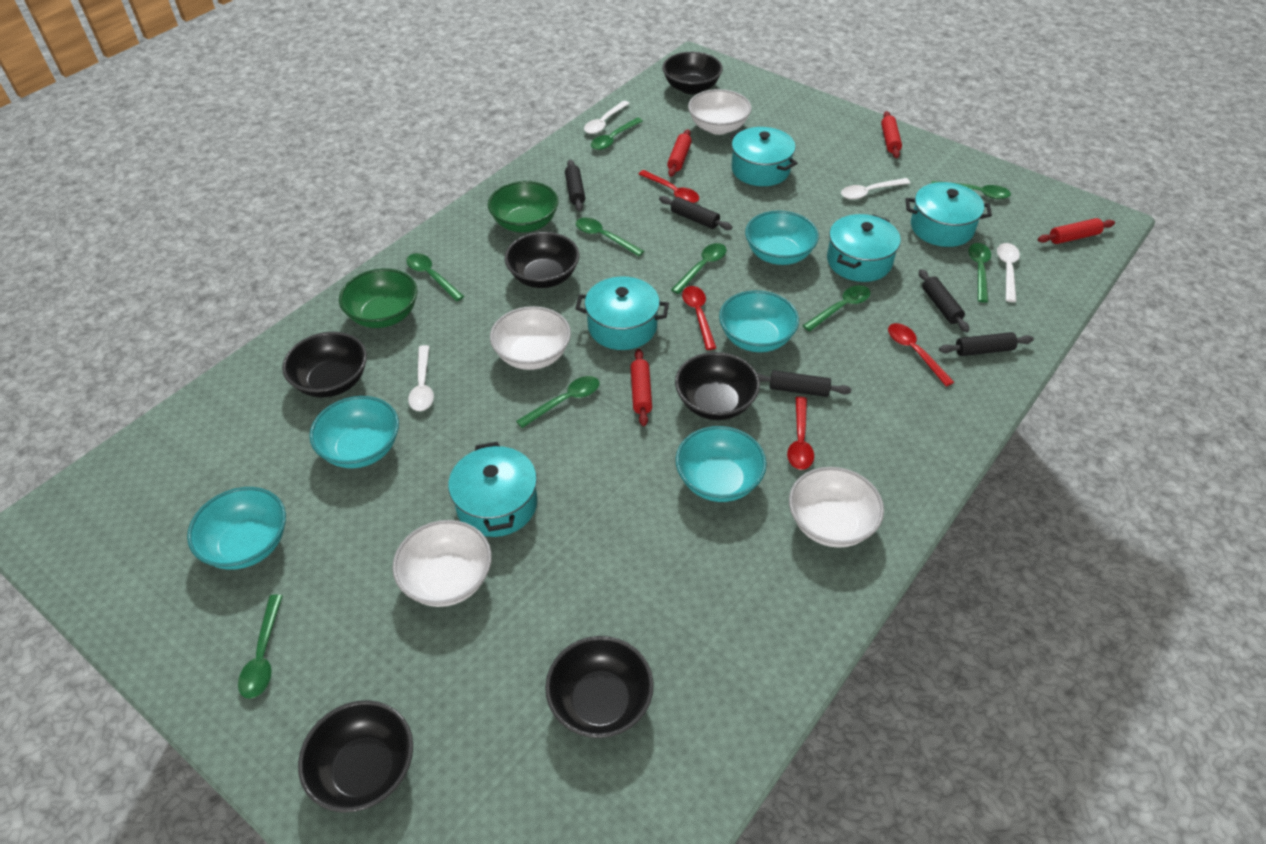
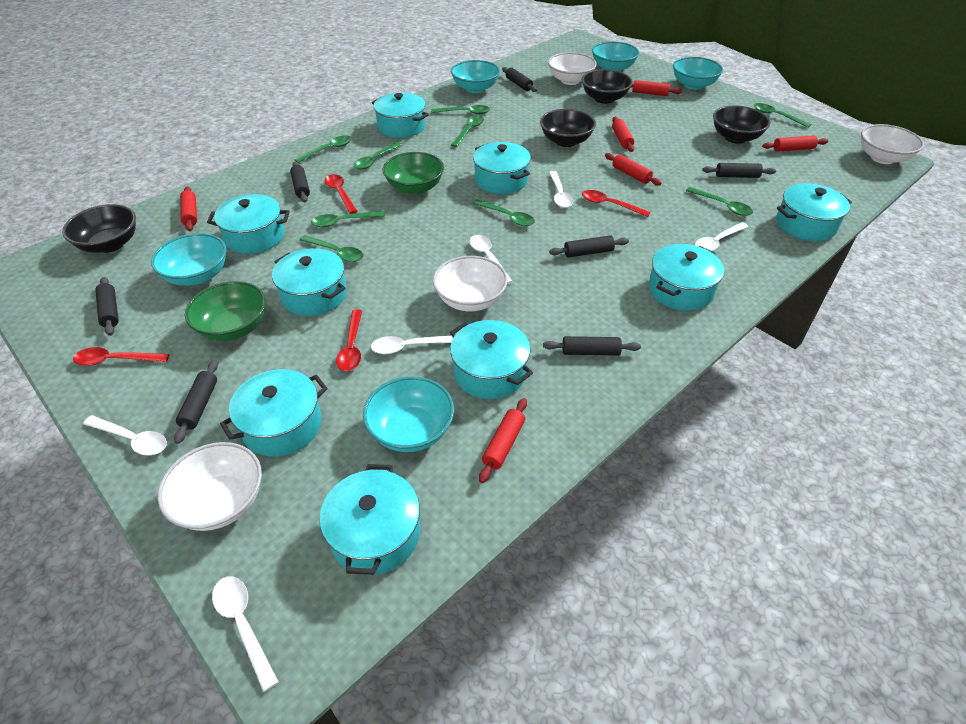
black bowl: 6 -> 4
black rolling pin: 5 -> 7
red rolling pin: 4 -> 6
turquoise pot: 5 -> 9
white spoon: 4 -> 6

